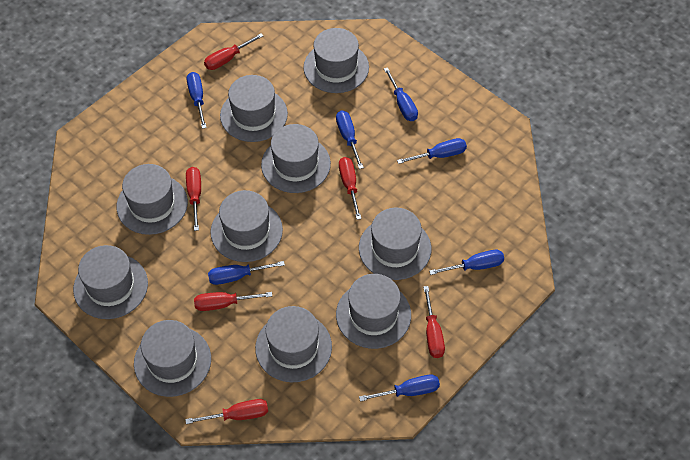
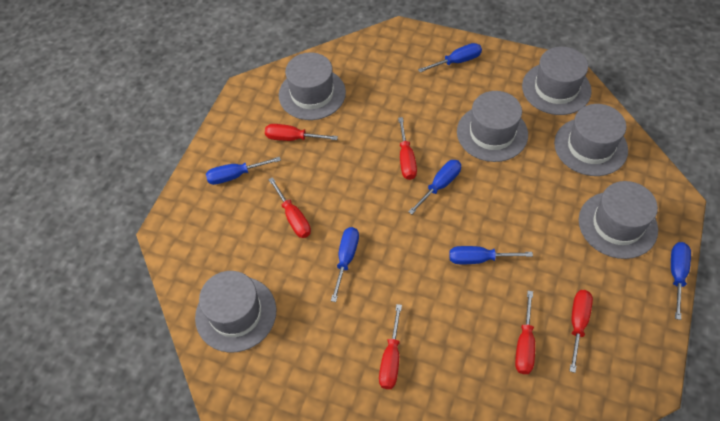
blue screwdriver: 7 -> 6
grey hat: 10 -> 6

